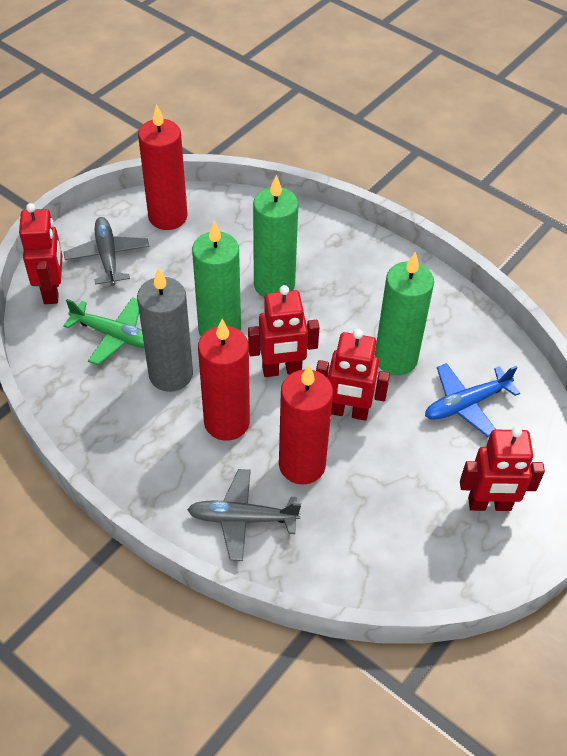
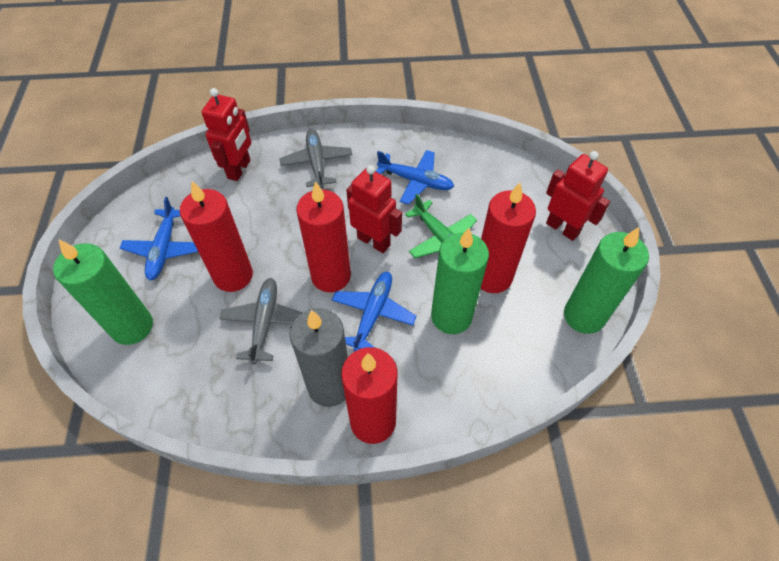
blue plane: 1 -> 3
red candle: 3 -> 4
red robot: 4 -> 3

